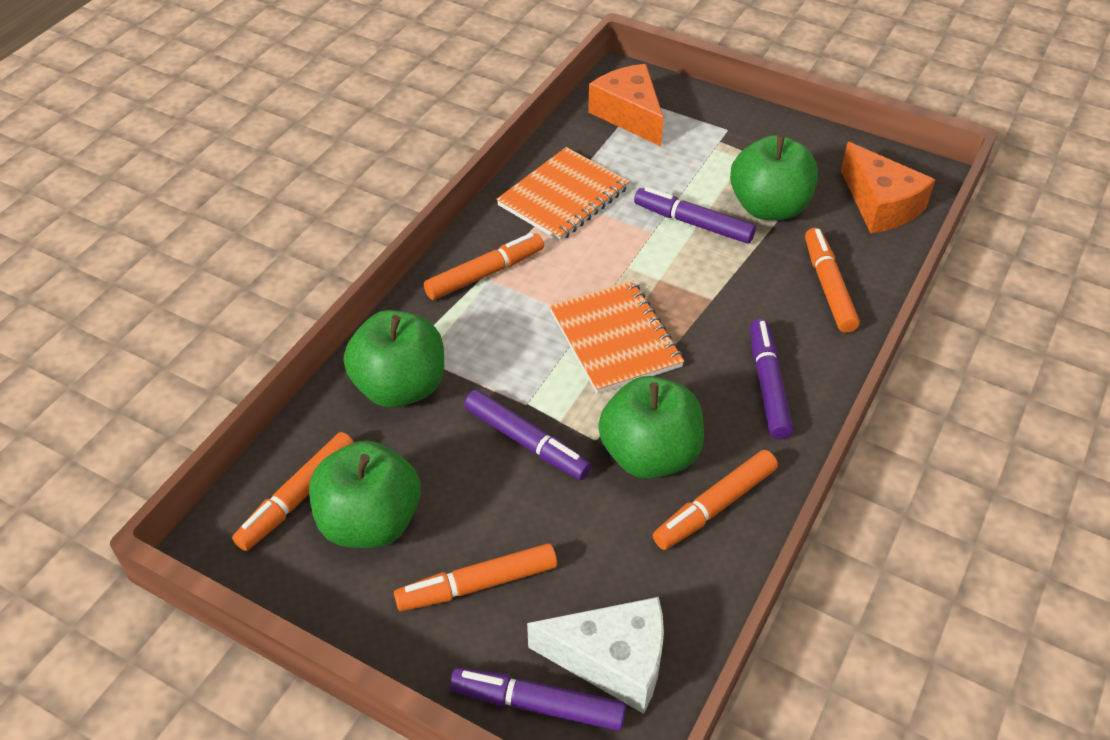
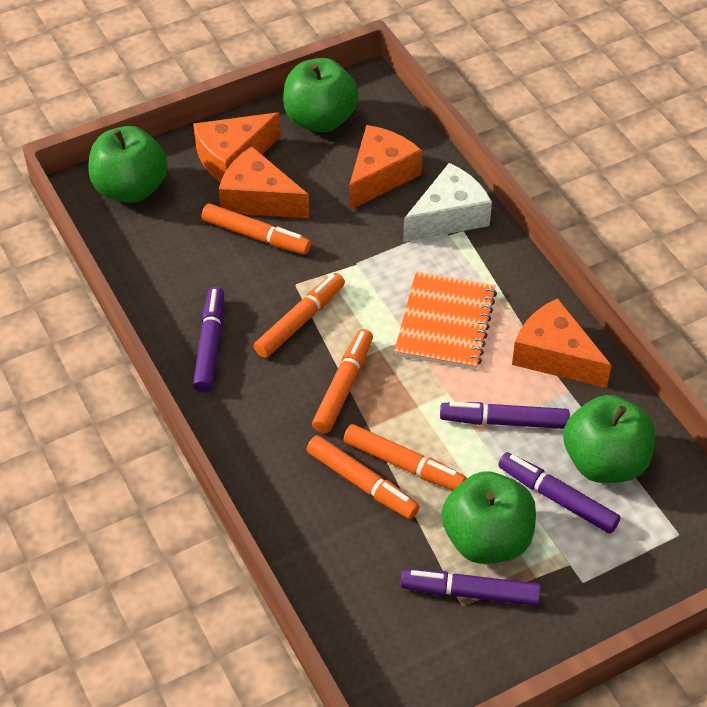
orange cheese: 2 -> 4
orange notebook: 2 -> 1

